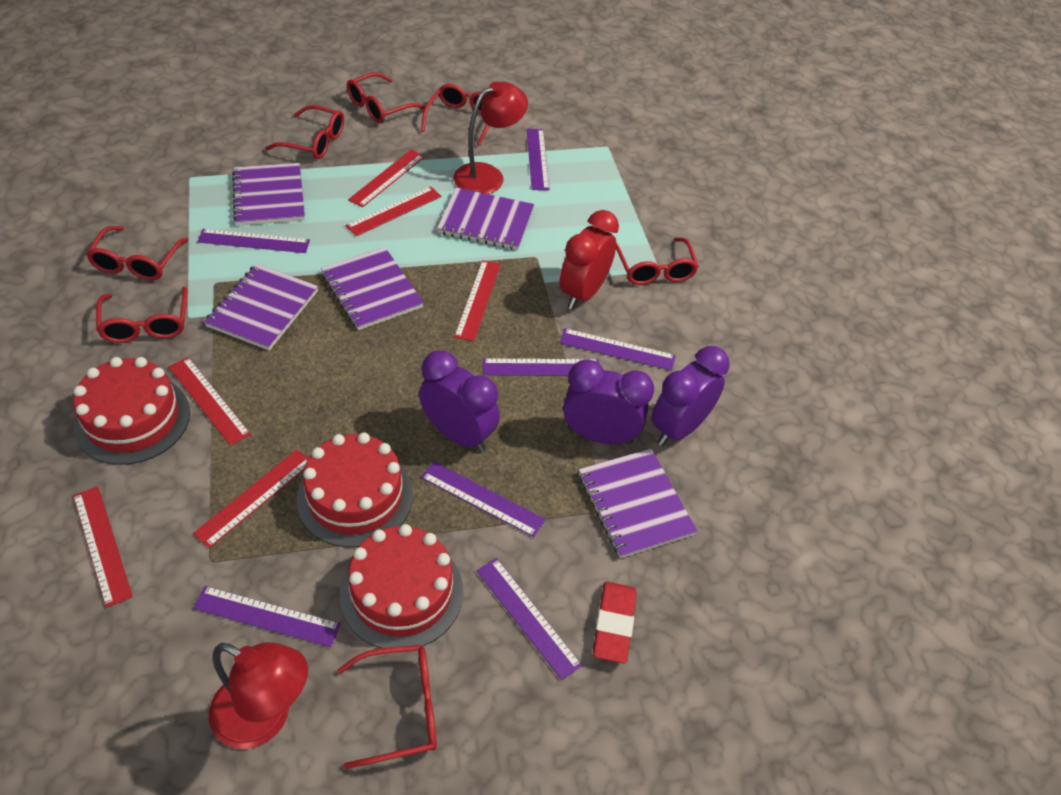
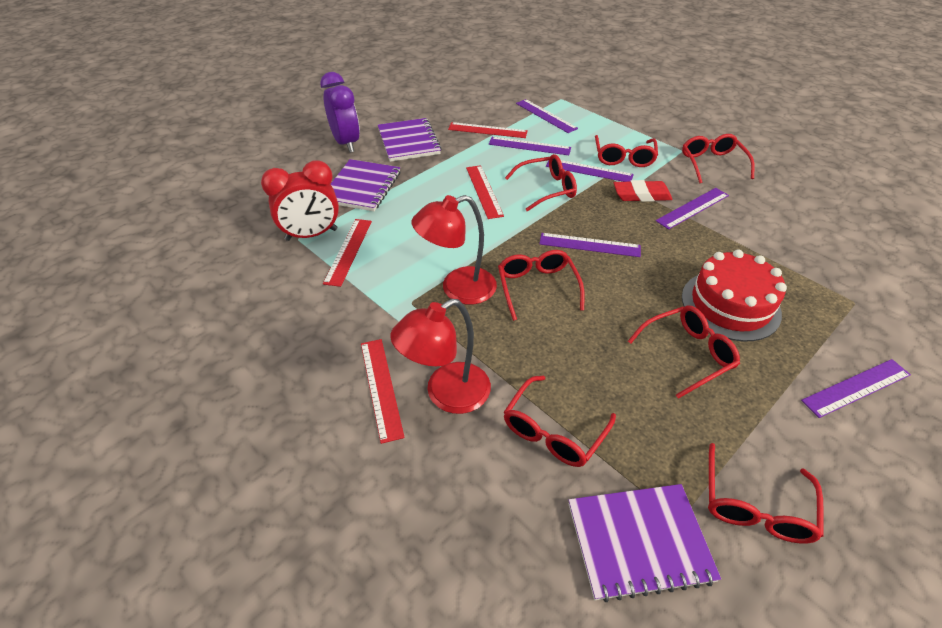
purple clock: 3 -> 1
purple notebook: 5 -> 3
purple ruler: 7 -> 6
red cake: 3 -> 1
red ruler: 6 -> 4

